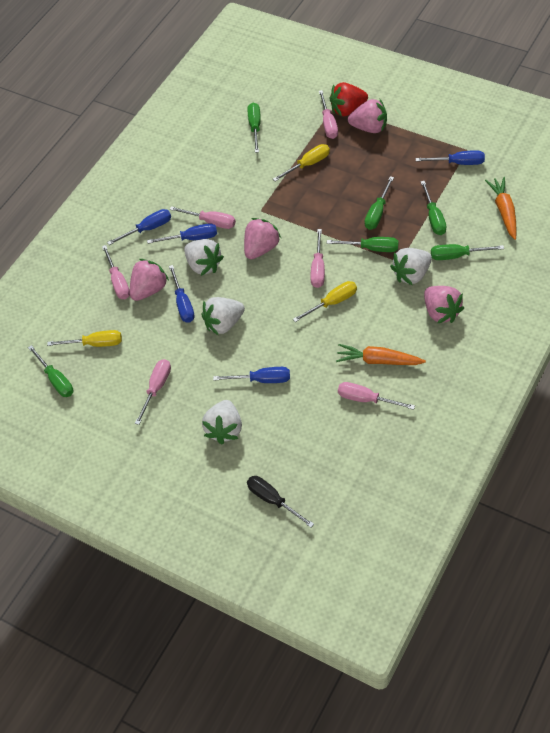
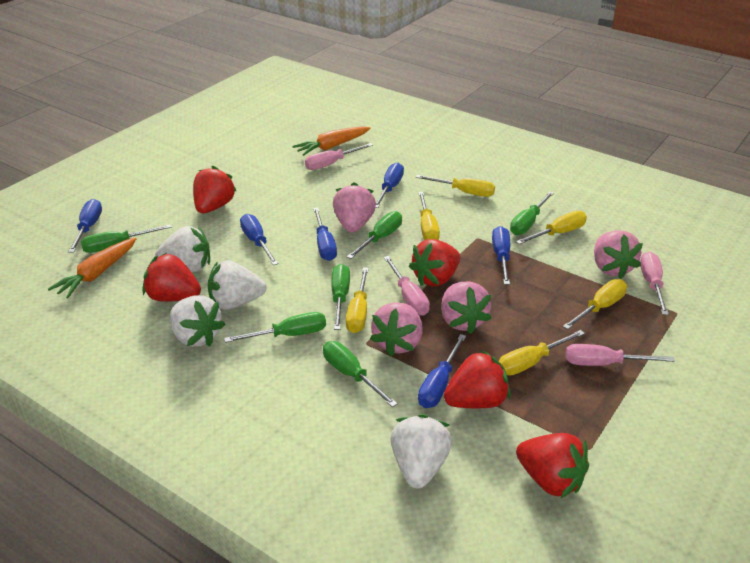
black screwdriver: 1 -> 0
blue screwdriver: 5 -> 6
pink screwdriver: 6 -> 4
red strawberry: 1 -> 5
yellow screwdriver: 3 -> 6

